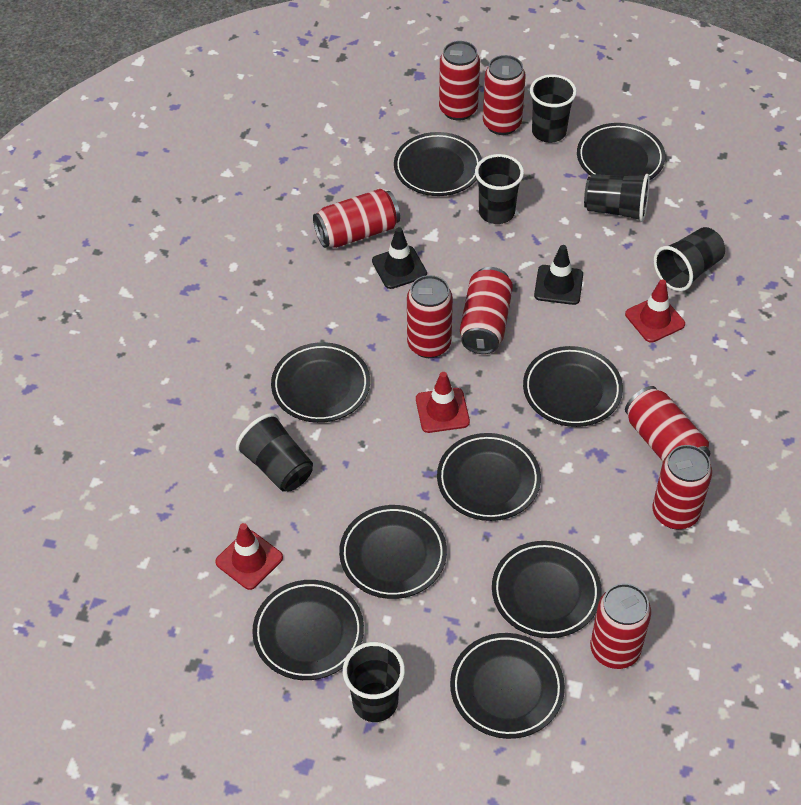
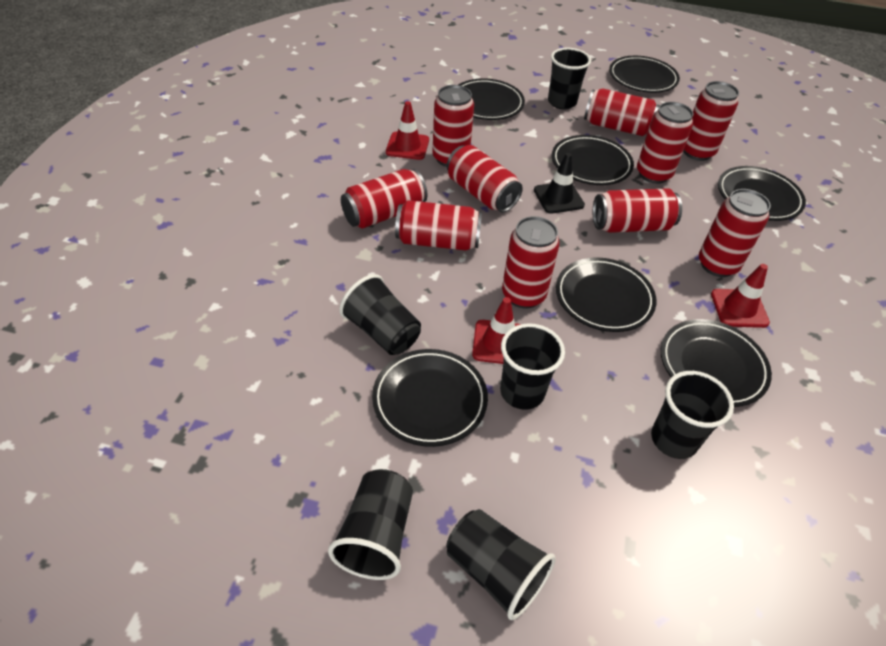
black plate: 9 -> 7
black traffic cone: 2 -> 1
red can: 8 -> 10

